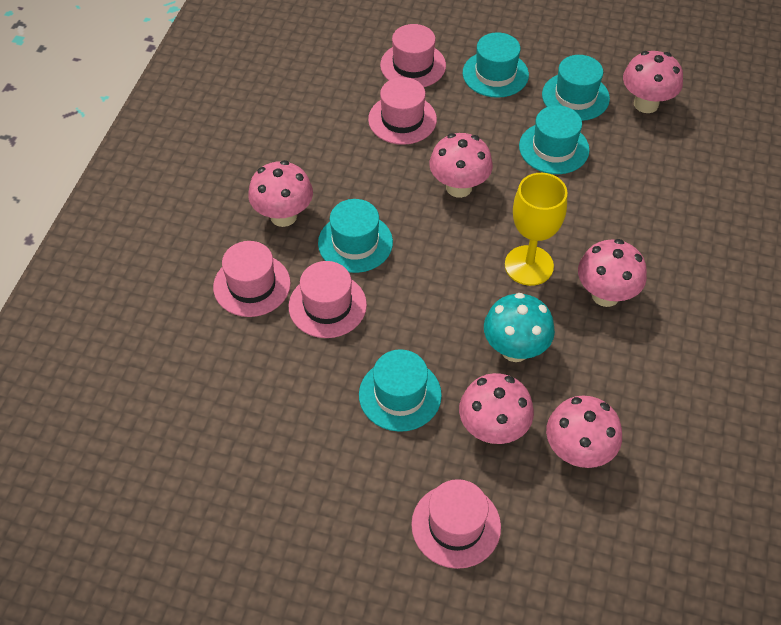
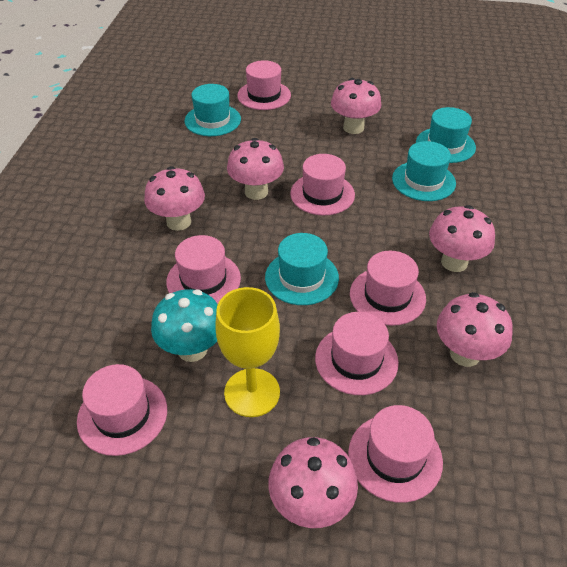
pink hat: 5 -> 7
turquoise hat: 5 -> 4

